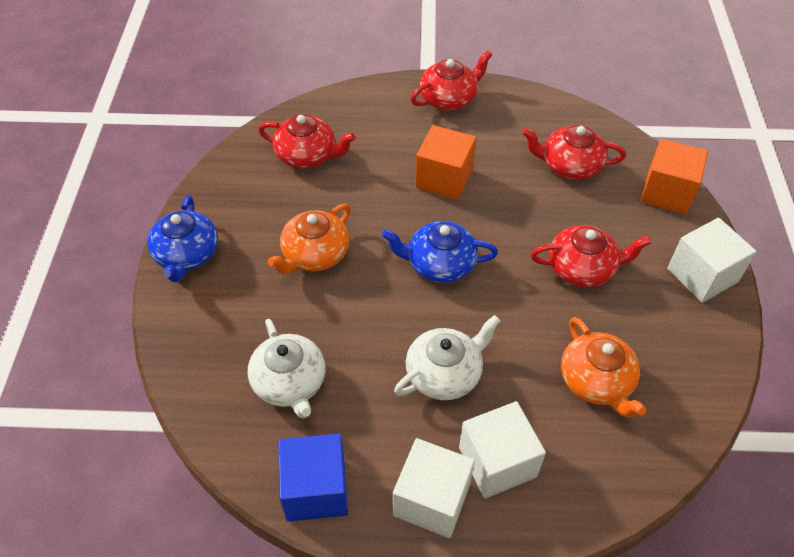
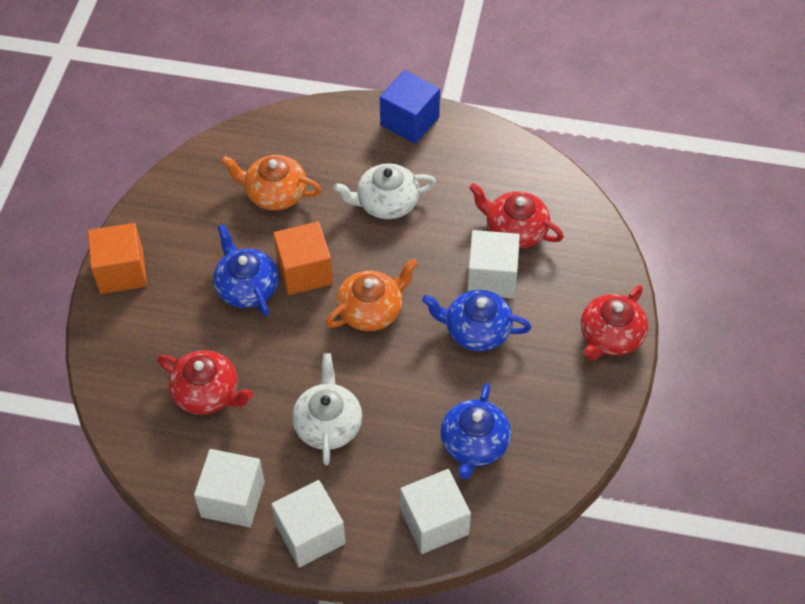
blue teapot: 2 -> 3
red teapot: 4 -> 3
white cube: 3 -> 4

